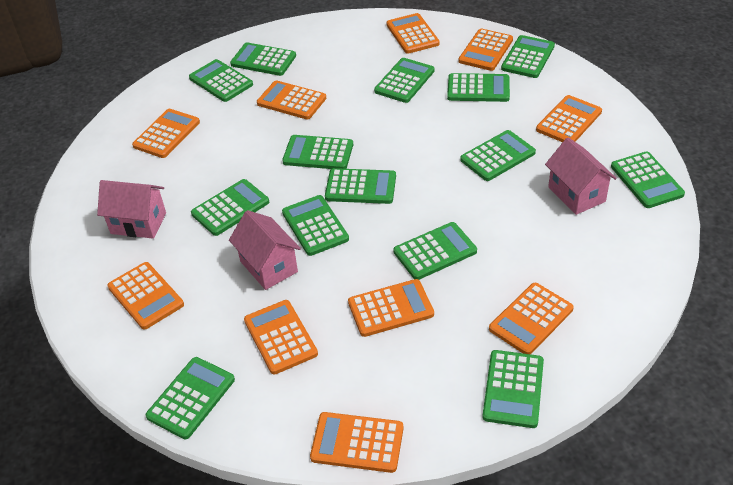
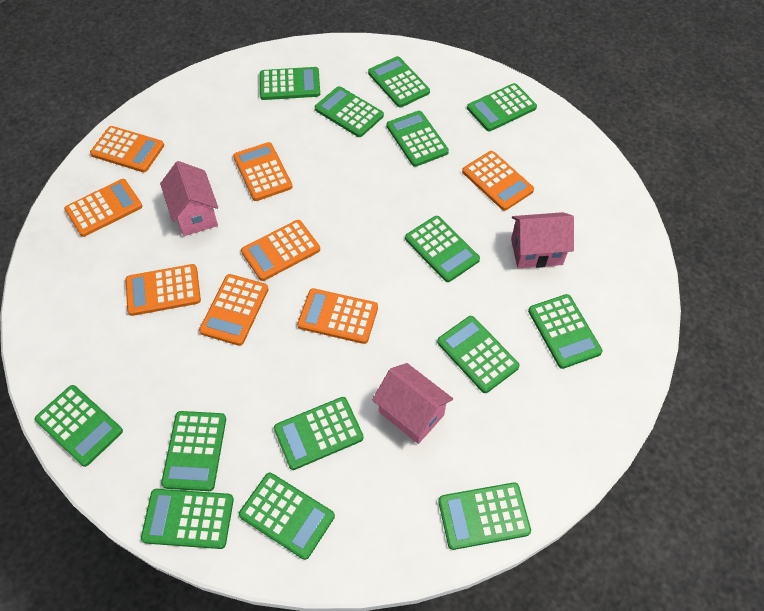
orange calculator: 10 -> 8

